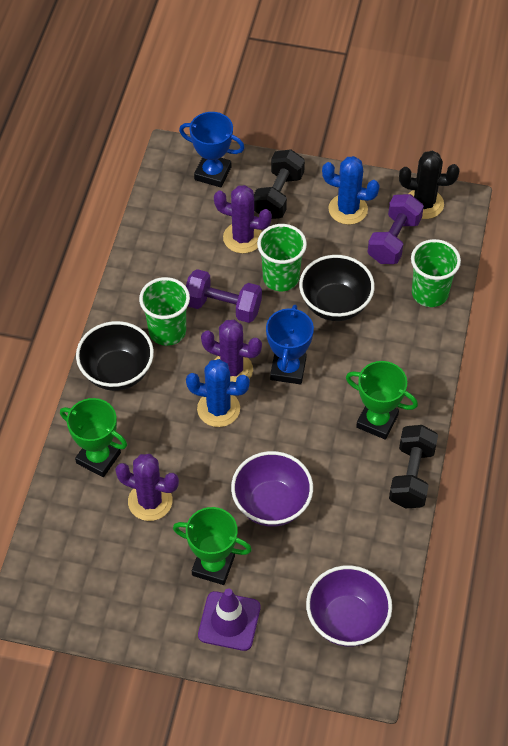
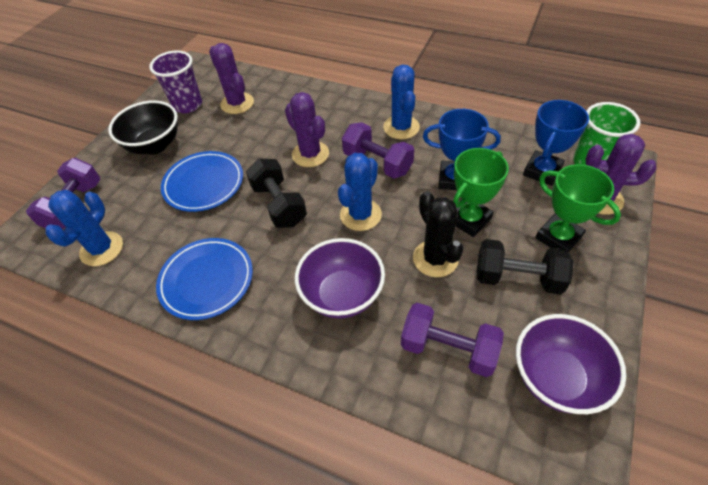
black bowl: 2 -> 1
blue cactus: 2 -> 3
blue plate: 0 -> 2
green cup: 3 -> 1
green trophy: 3 -> 2
purple cup: 0 -> 1
purple dumbbell: 2 -> 3
purple traffic cone: 1 -> 0

